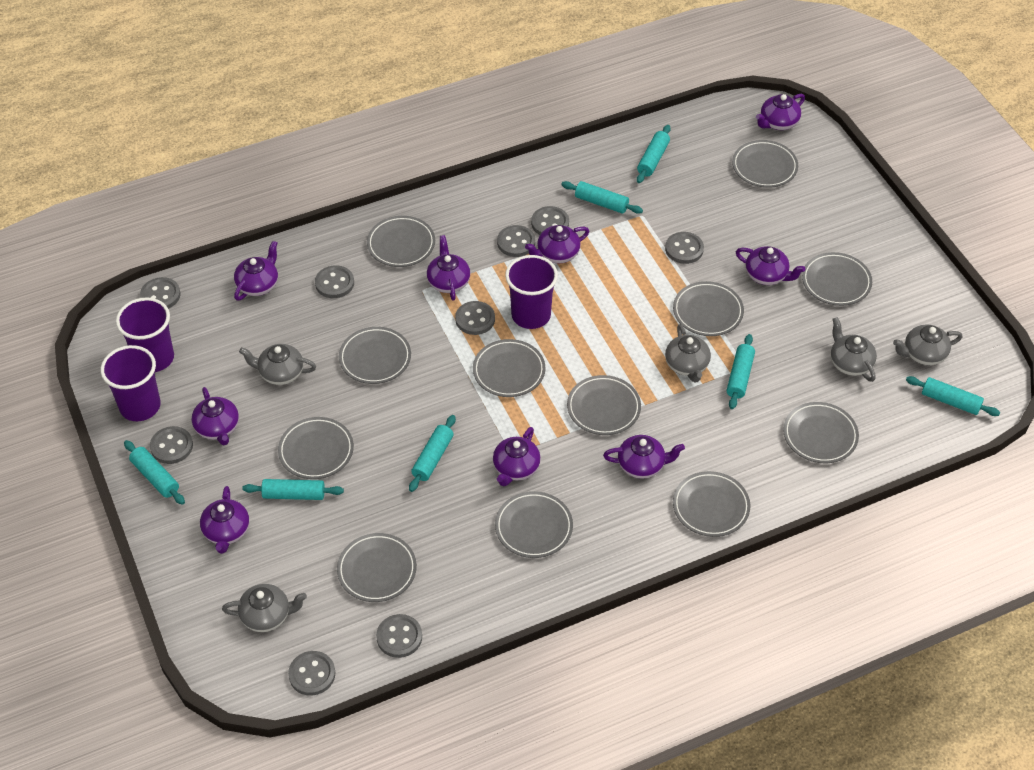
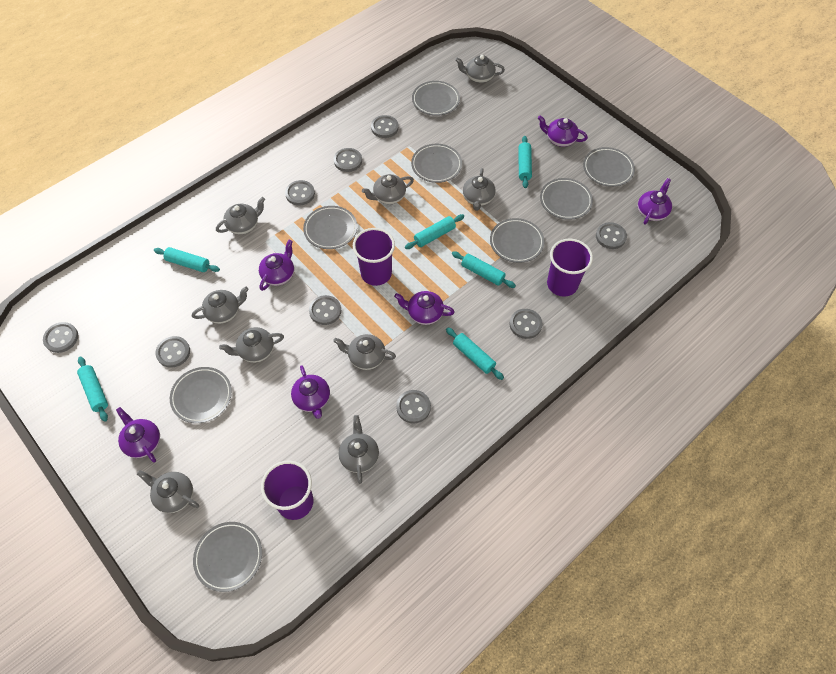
grey plate: 12 -> 8
grey teapot: 5 -> 9
purple teapot: 9 -> 6
turquoise rolling pin: 7 -> 6

